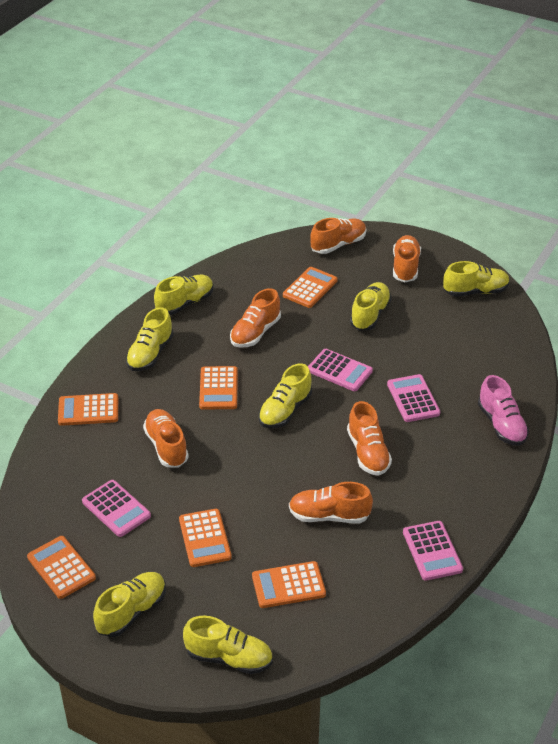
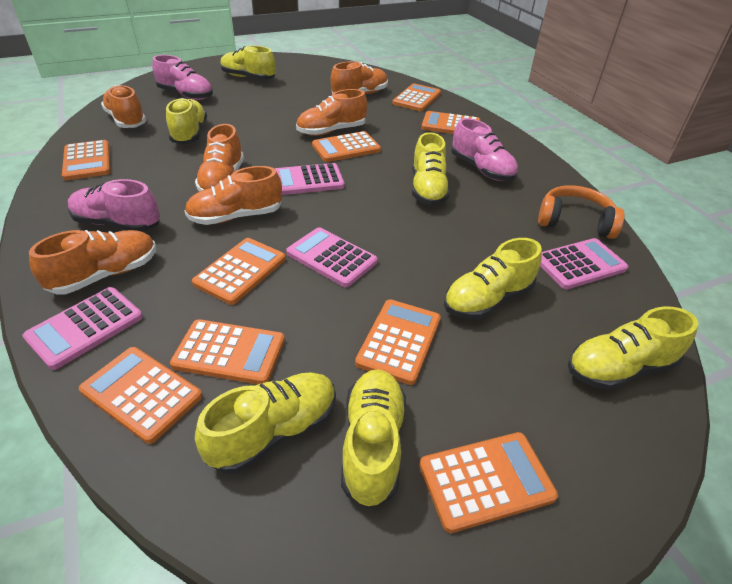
orange calculator: 6 -> 9
orange headphones: 0 -> 1
pink shoe: 1 -> 3

